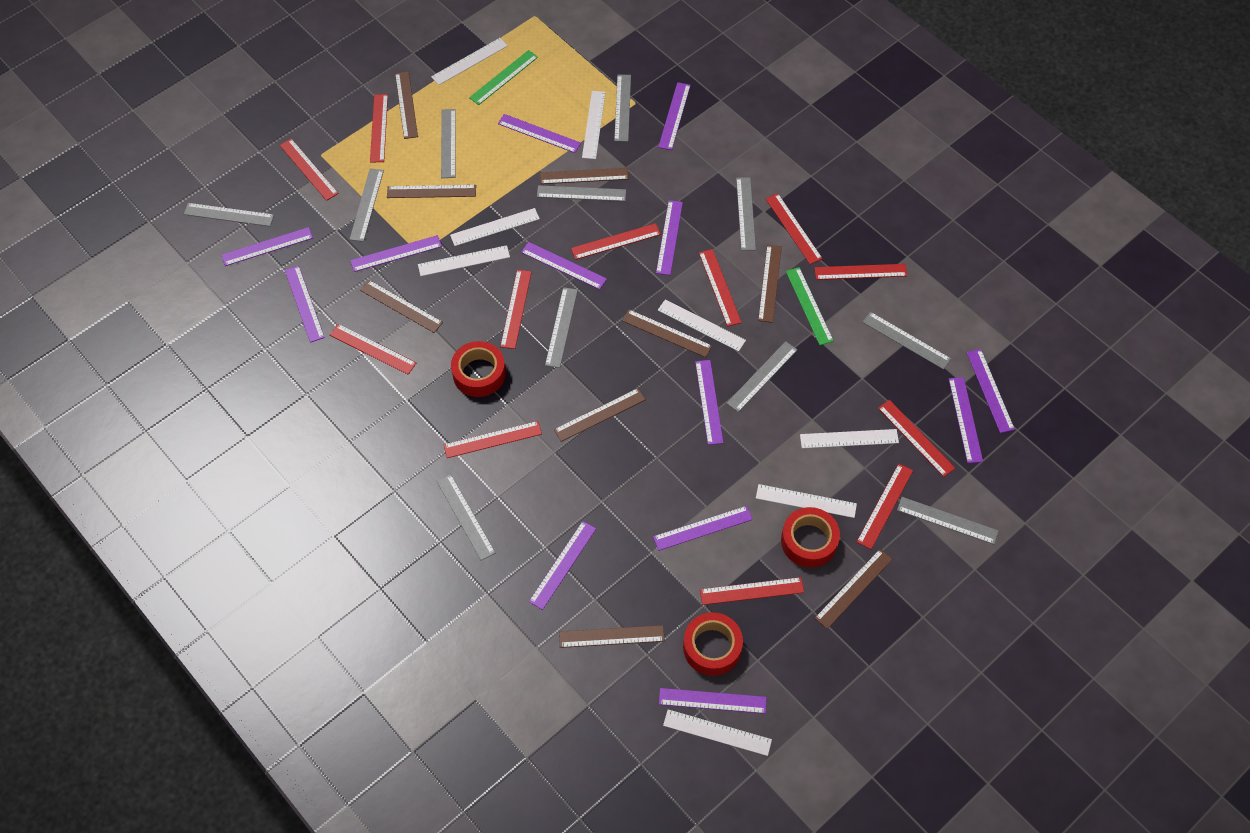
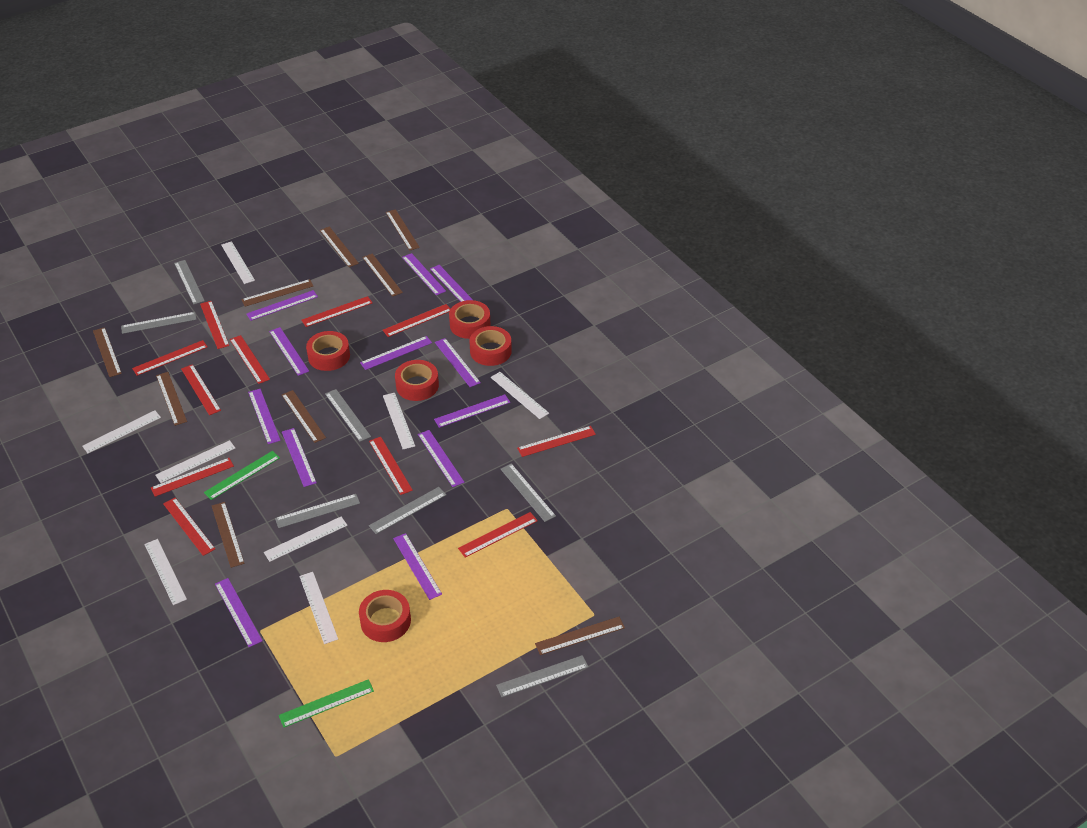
grey ruler: 11 -> 7
purple ruler: 13 -> 12
red ruler: 12 -> 11
red tape: 3 -> 5

